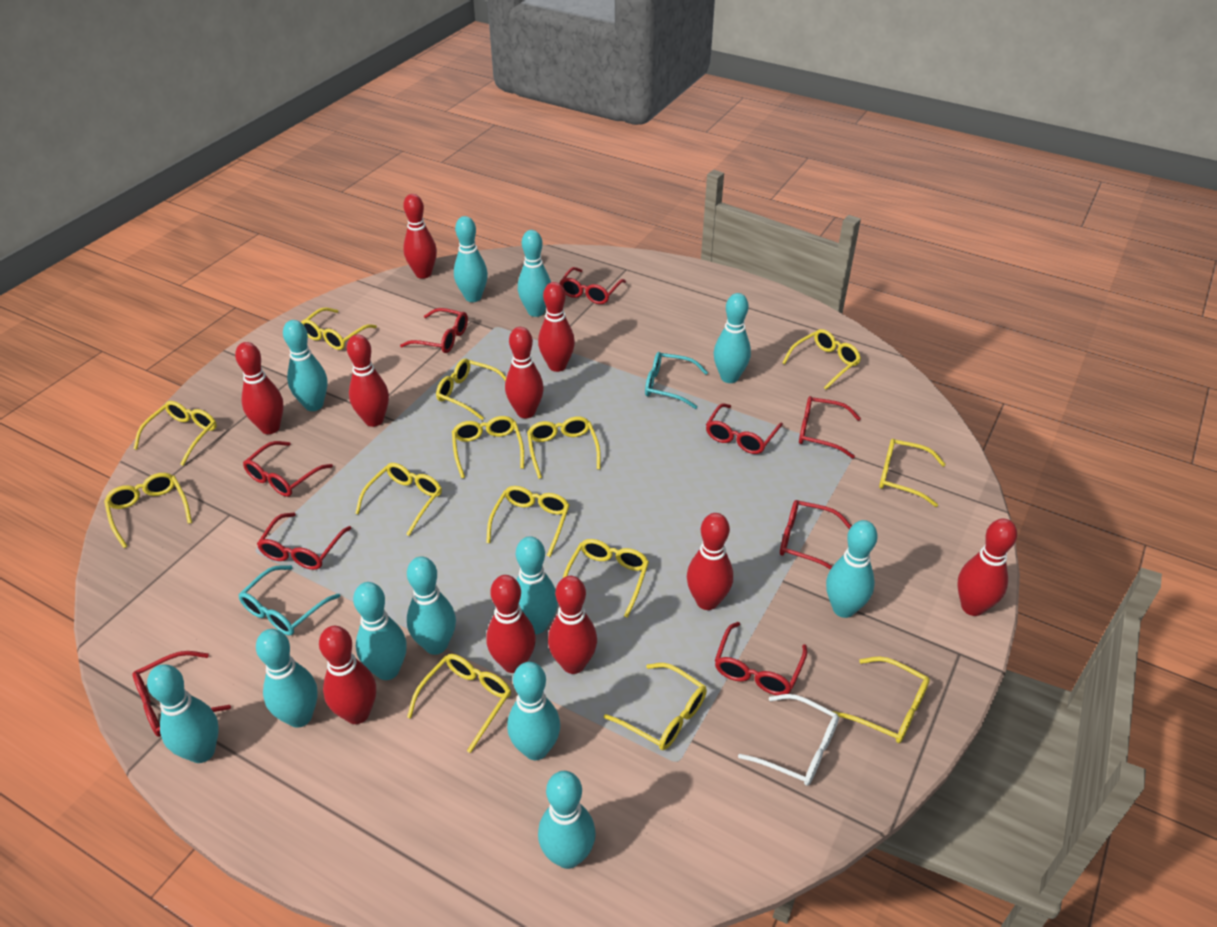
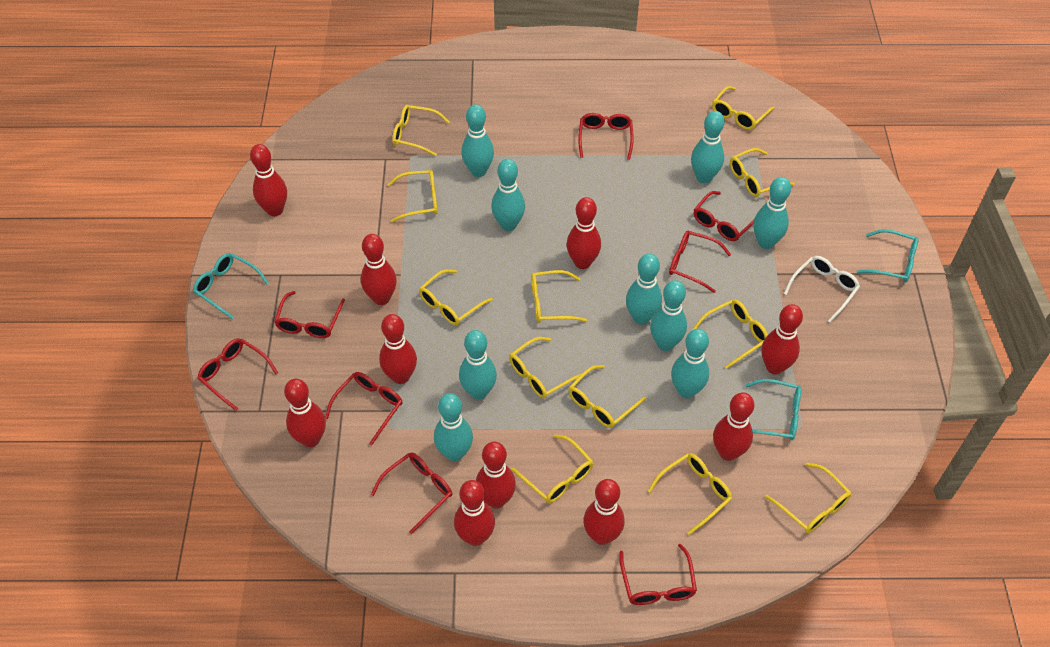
red glasses: 9 -> 8
turquoise bowling pin: 12 -> 9
turquoise glasses: 2 -> 3
yellow glasses: 14 -> 12

